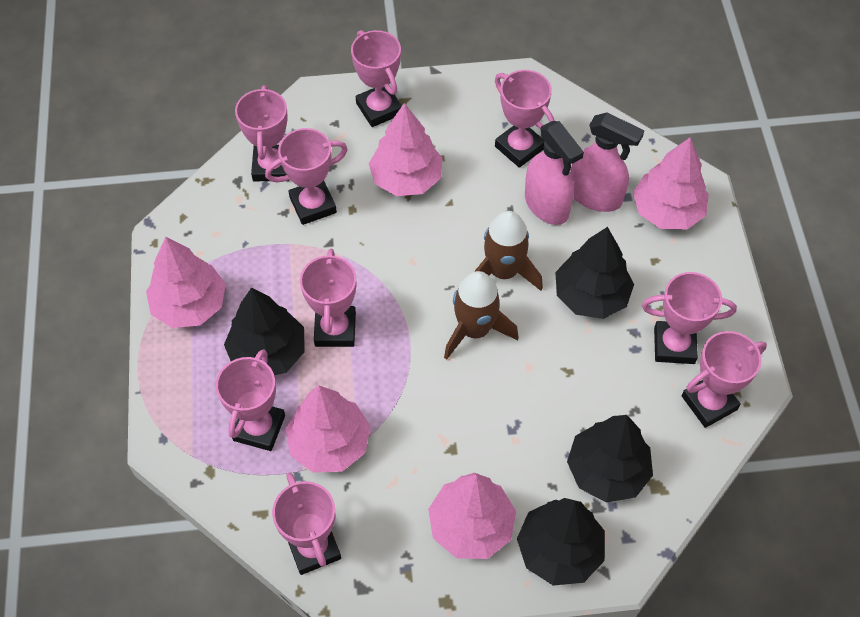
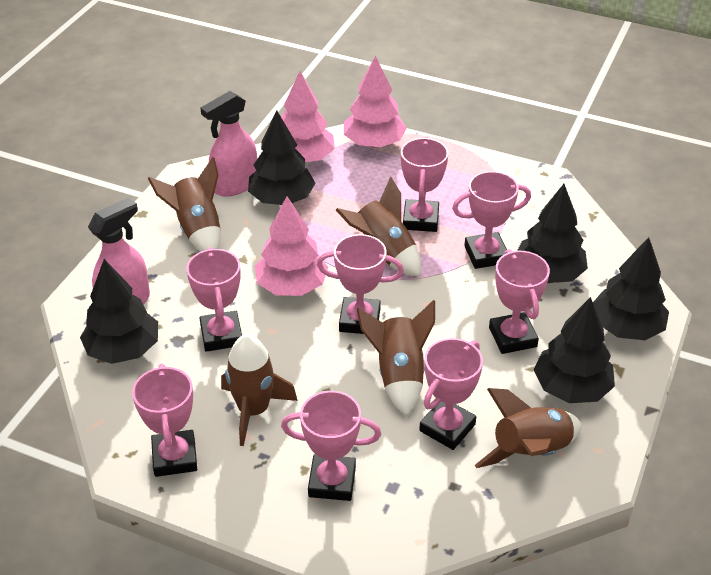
black tree: 4 -> 5
brown rocket: 2 -> 5
pink tree: 5 -> 3
pink trophy: 9 -> 8

